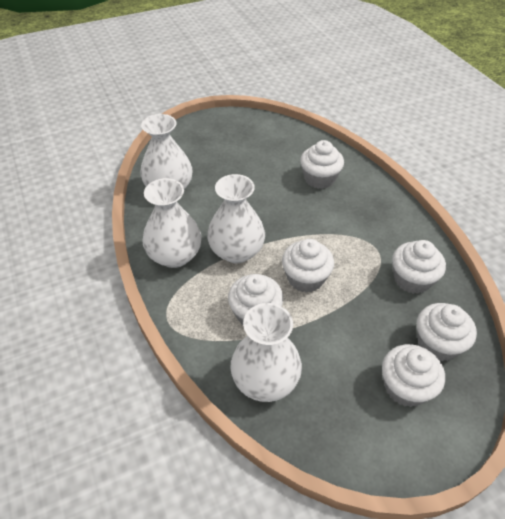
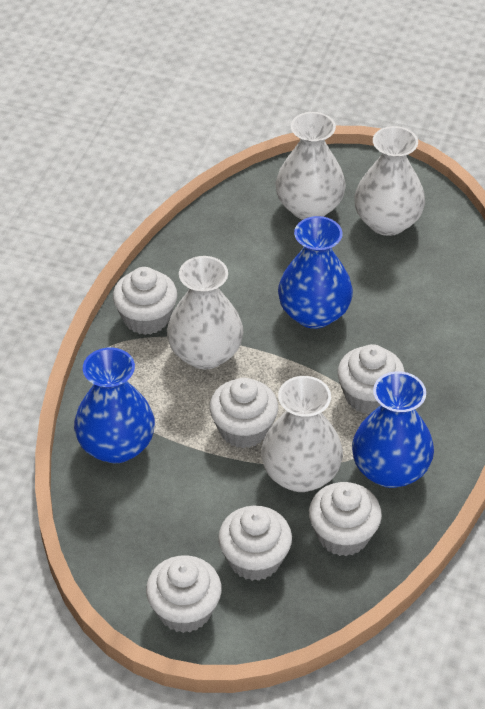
blue vase: 0 -> 3

